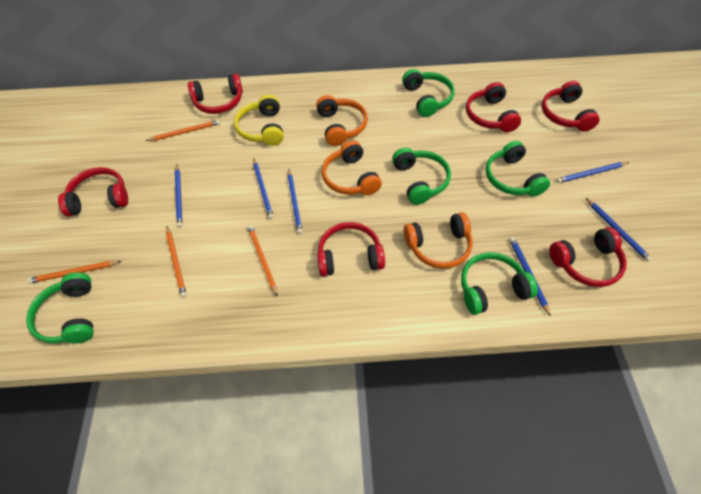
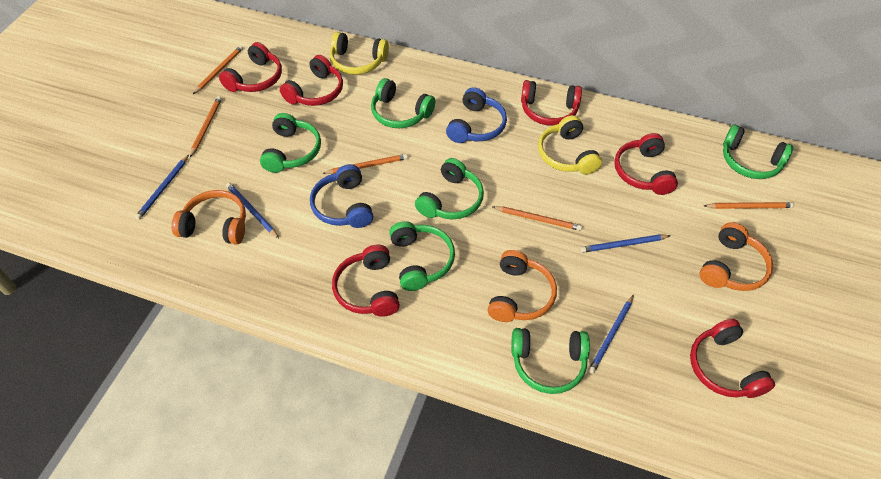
blue headphones: 0 -> 2
blue pencil: 6 -> 4
green headphones: 5 -> 6
orange pencil: 4 -> 5
yellow headphones: 1 -> 2

